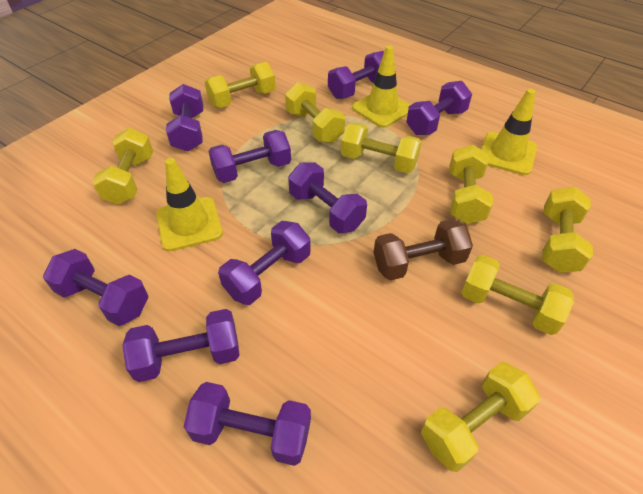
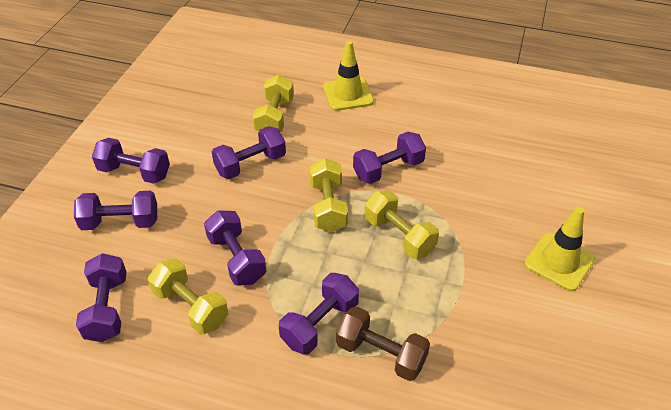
purple dumbbell: 9 -> 7
yellow dumbbell: 8 -> 4
yellow traffic cone: 3 -> 2

